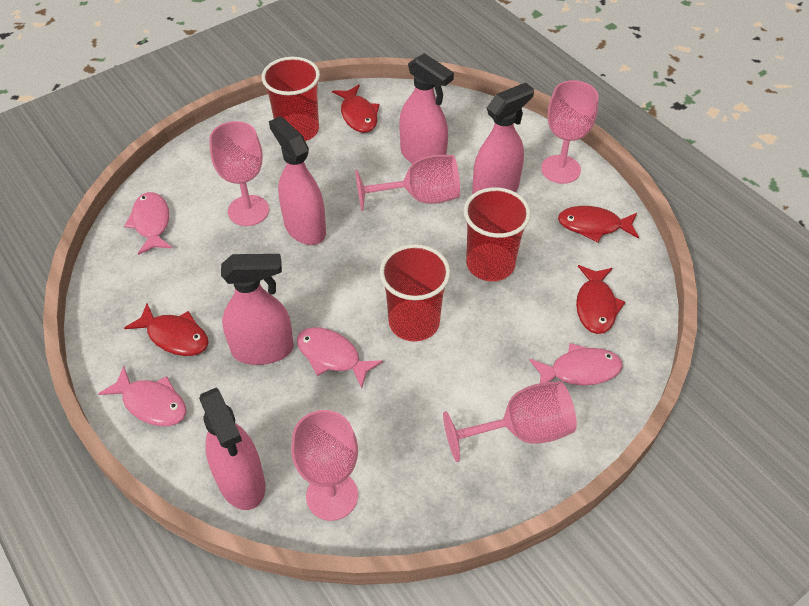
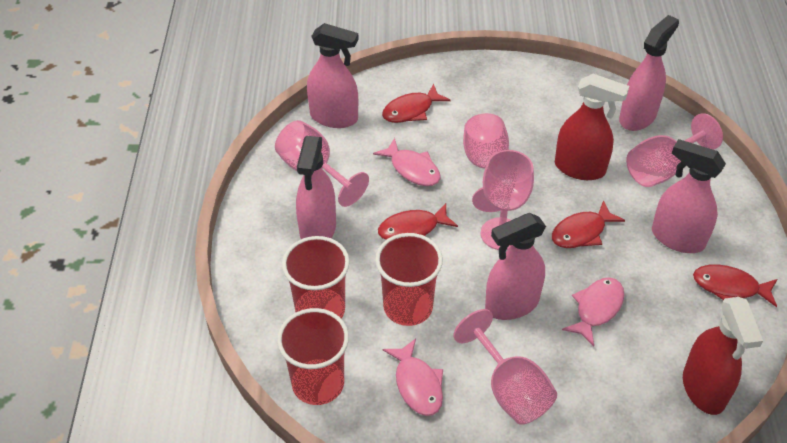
pink fish: 4 -> 3
red spray bottle: 0 -> 2

